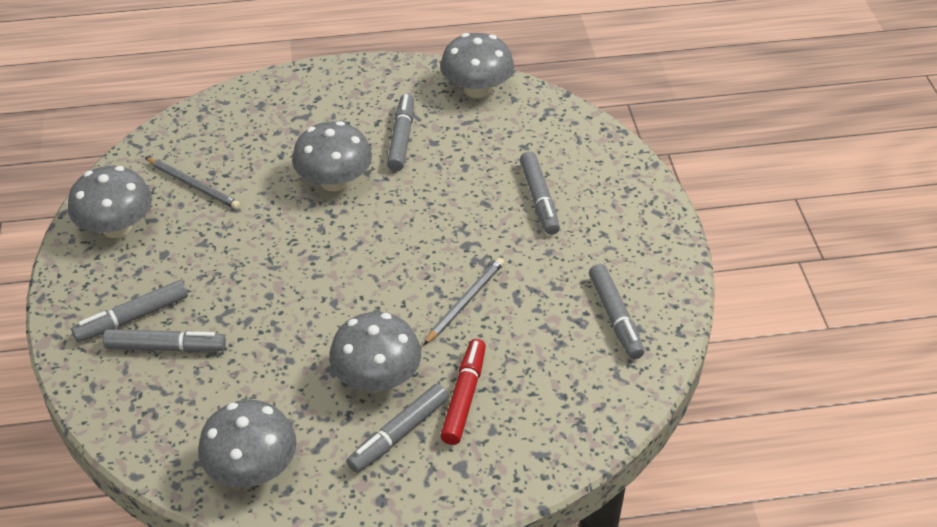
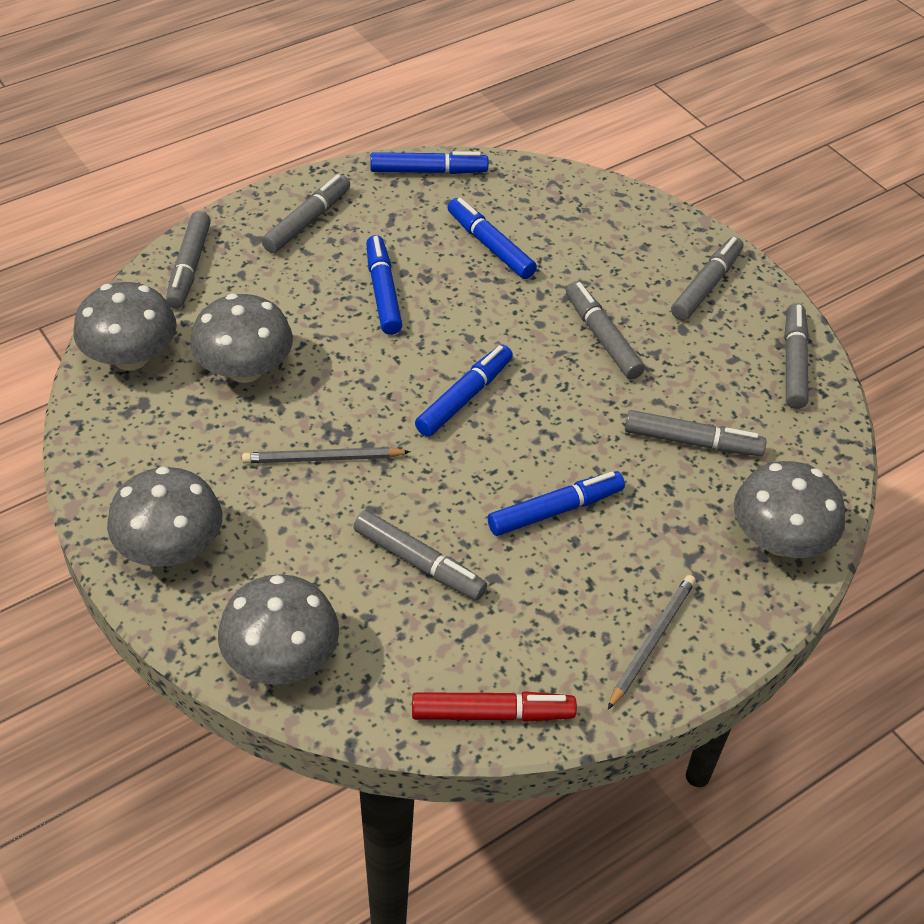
blue marker: 0 -> 5
grey marker: 6 -> 7

